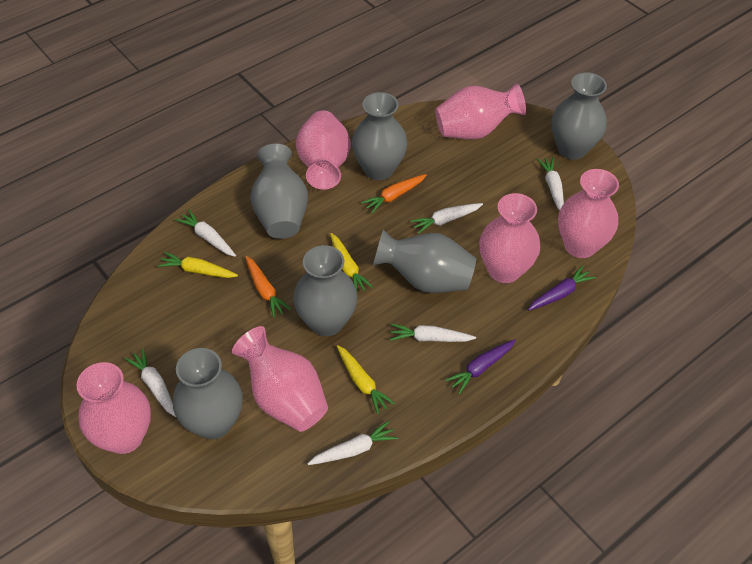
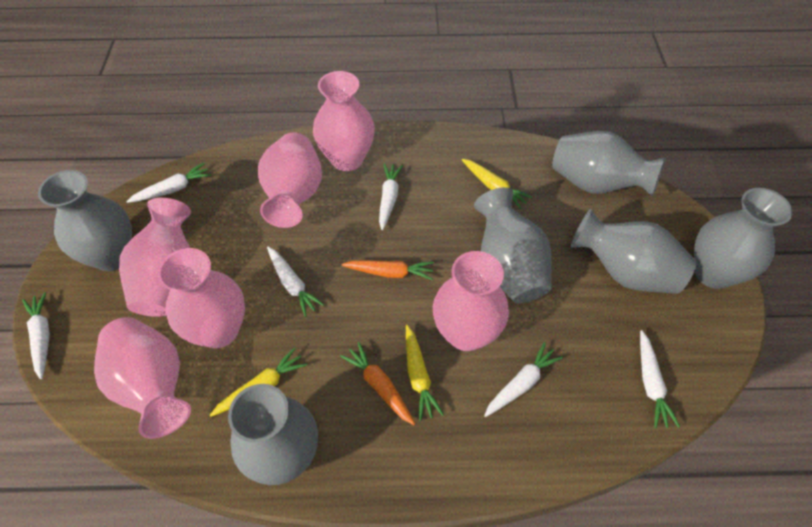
purple carrot: 2 -> 0

